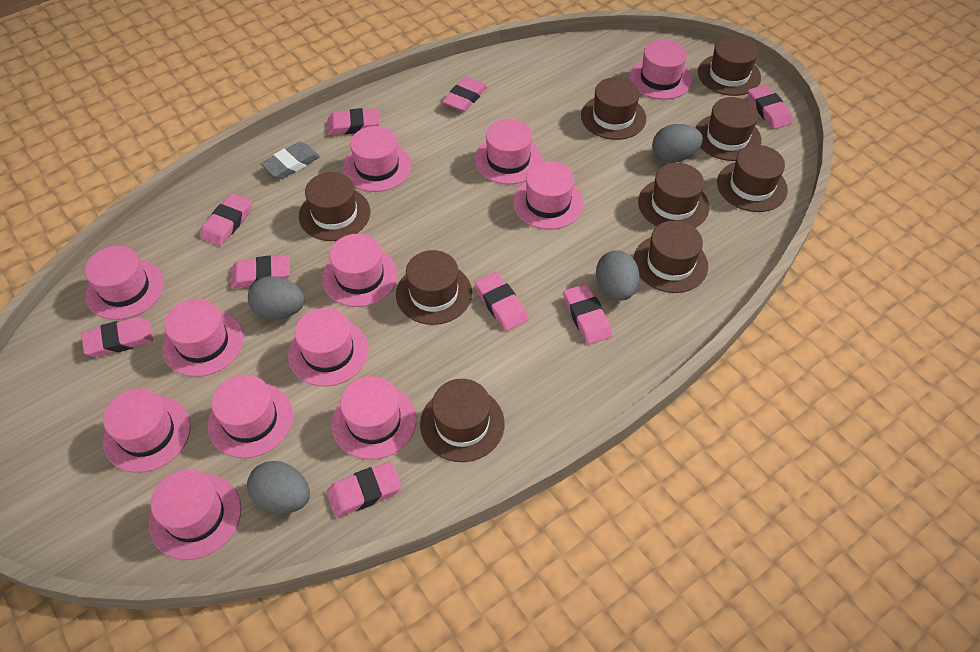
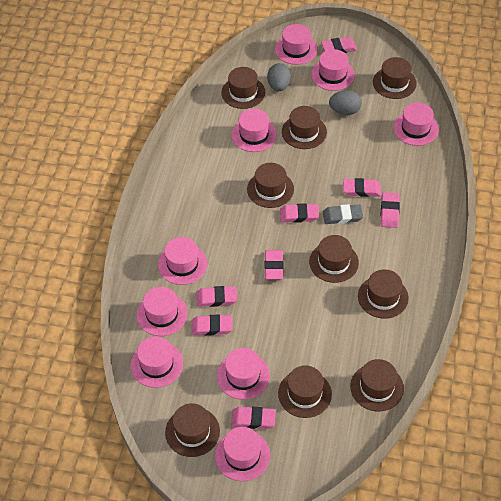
grey egg: 4 -> 2
pink eraser: 9 -> 8
pink hat: 12 -> 9

